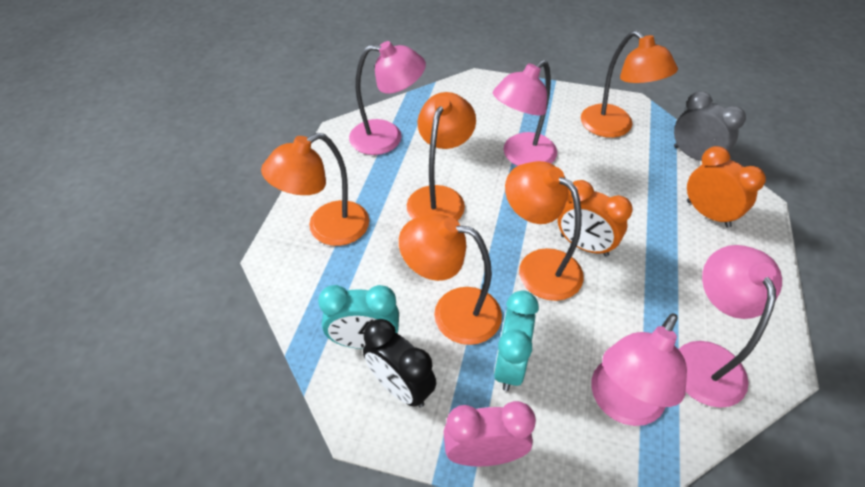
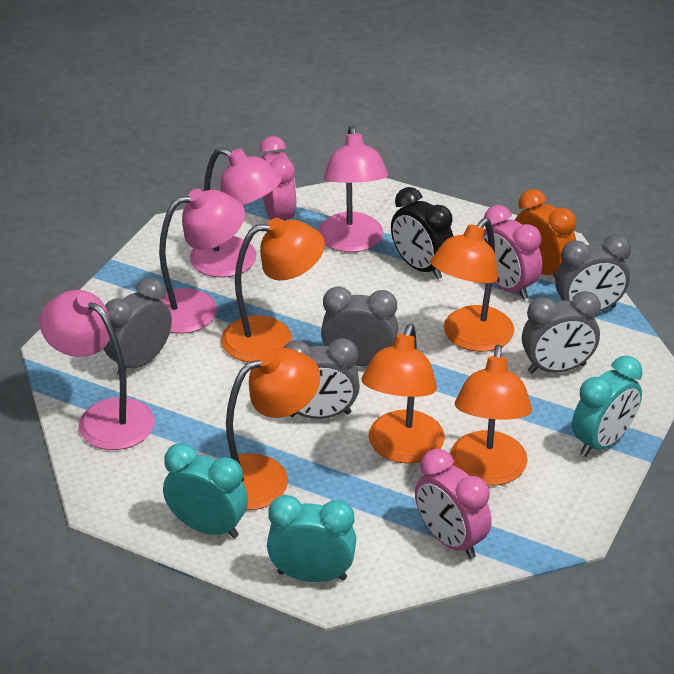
grey clock: 1 -> 5
orange clock: 2 -> 1
pink clock: 1 -> 3
turquoise clock: 2 -> 3

